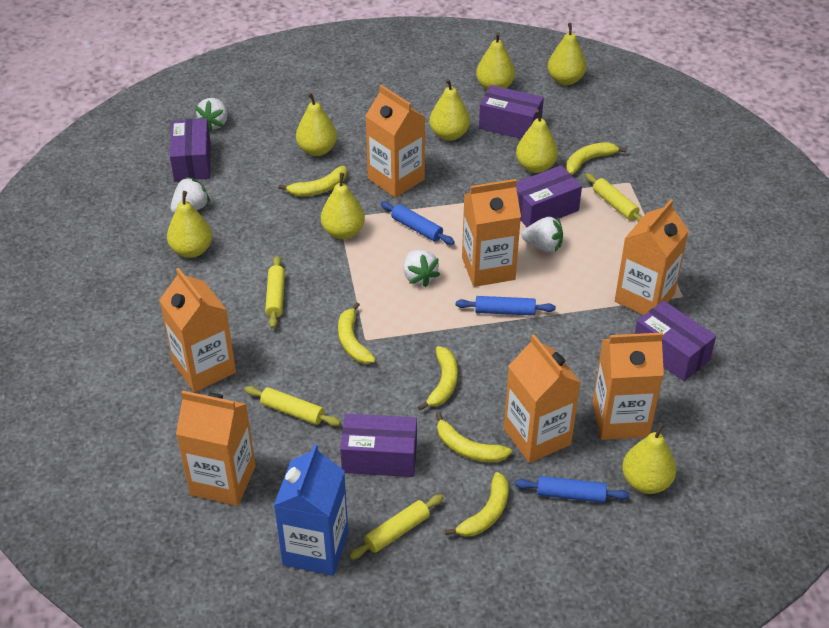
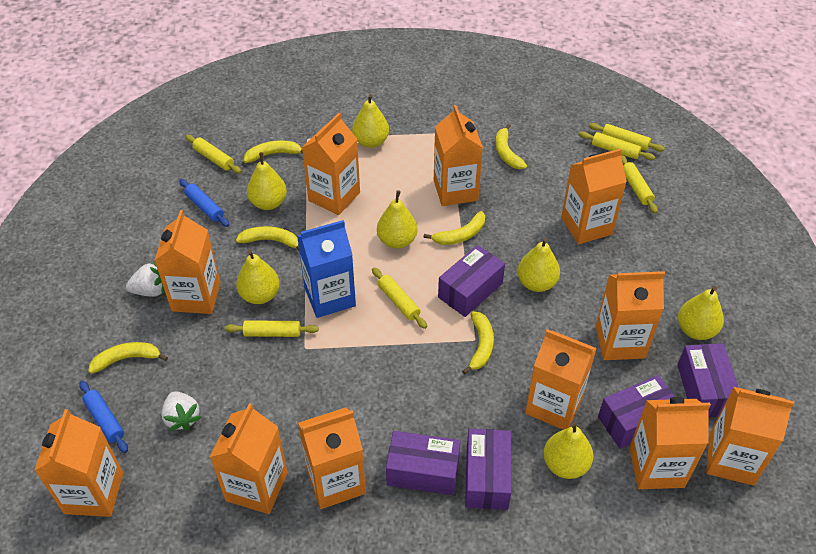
blue rolling pin: 3 -> 2
orange carton: 7 -> 11
white strawberry: 4 -> 2
yellow pear: 8 -> 7
yellow rolling pin: 4 -> 6

